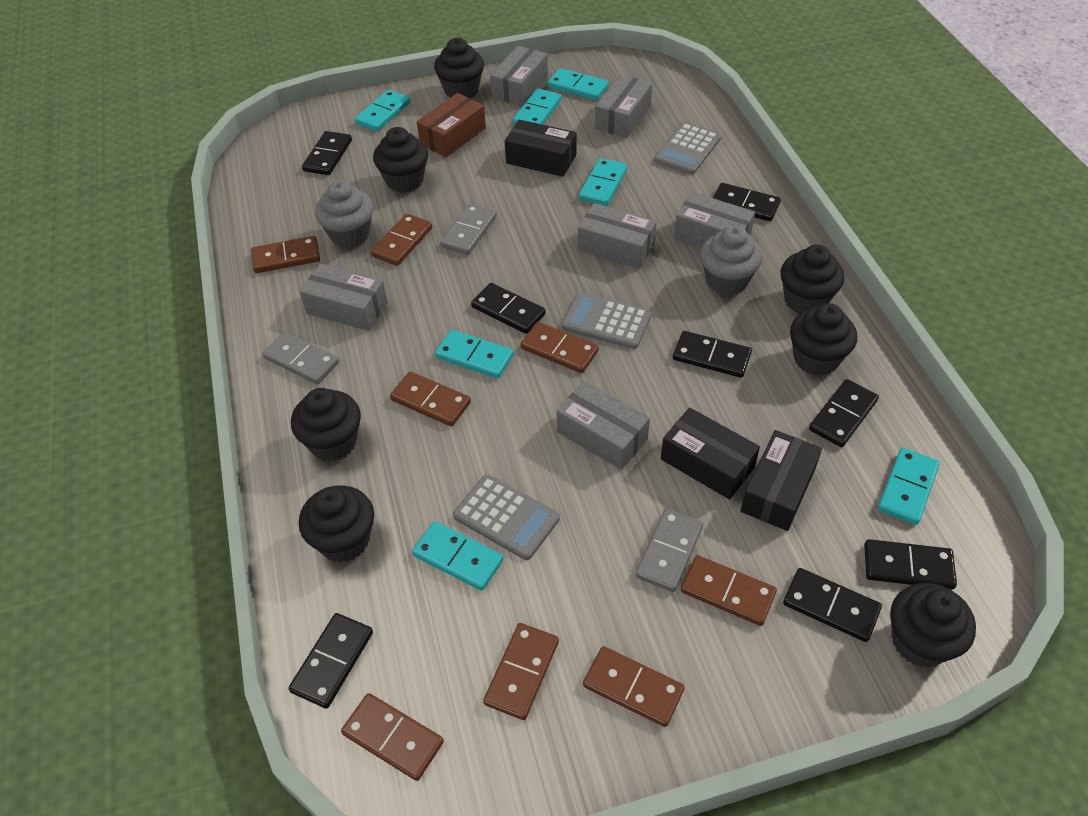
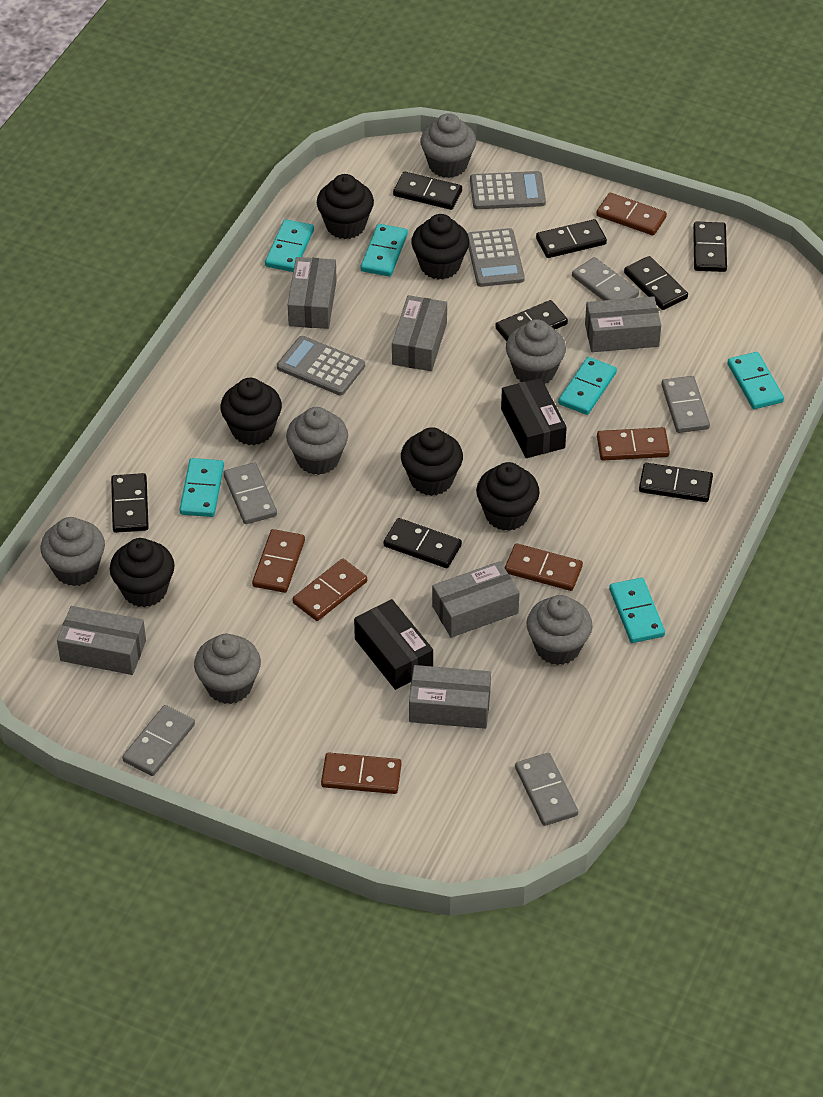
black box: 3 -> 2
black cupcake: 7 -> 6
brown box: 1 -> 0
brown domino: 8 -> 6
grey cupcake: 2 -> 6
grey domino: 3 -> 5
turquoise domino: 7 -> 6

